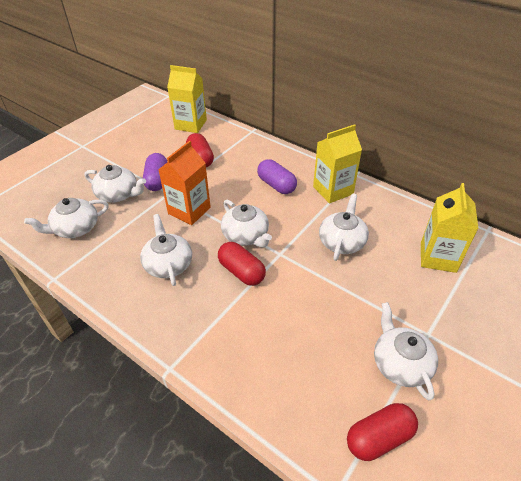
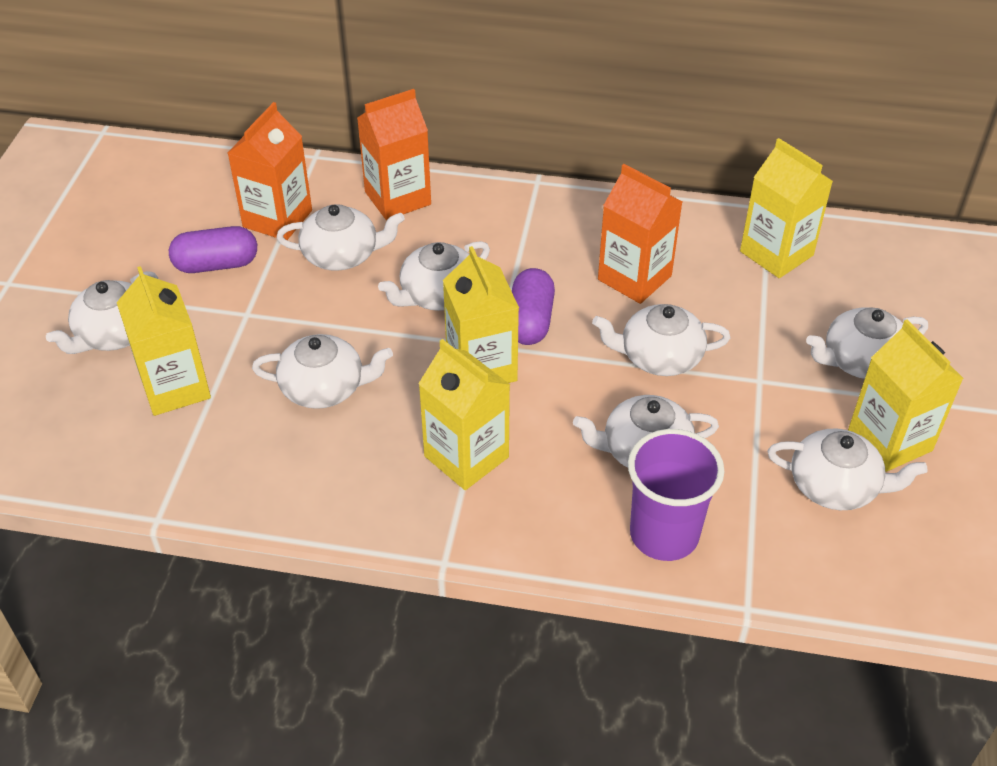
orange carton: 1 -> 3
purple cup: 0 -> 1
red capsule: 3 -> 0
white teapot: 6 -> 8
yellow carton: 3 -> 5

